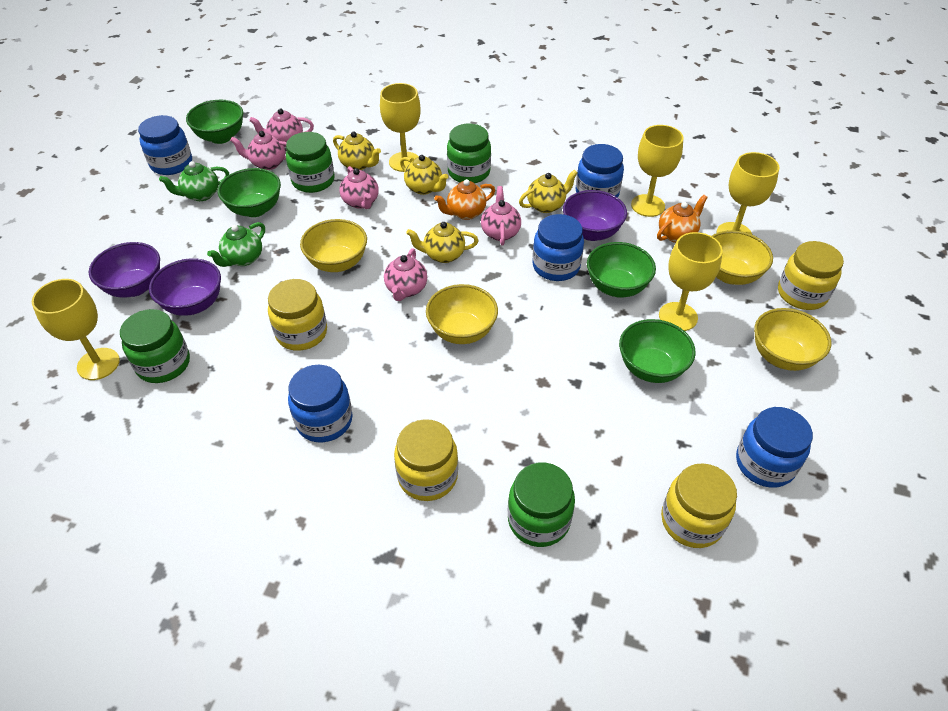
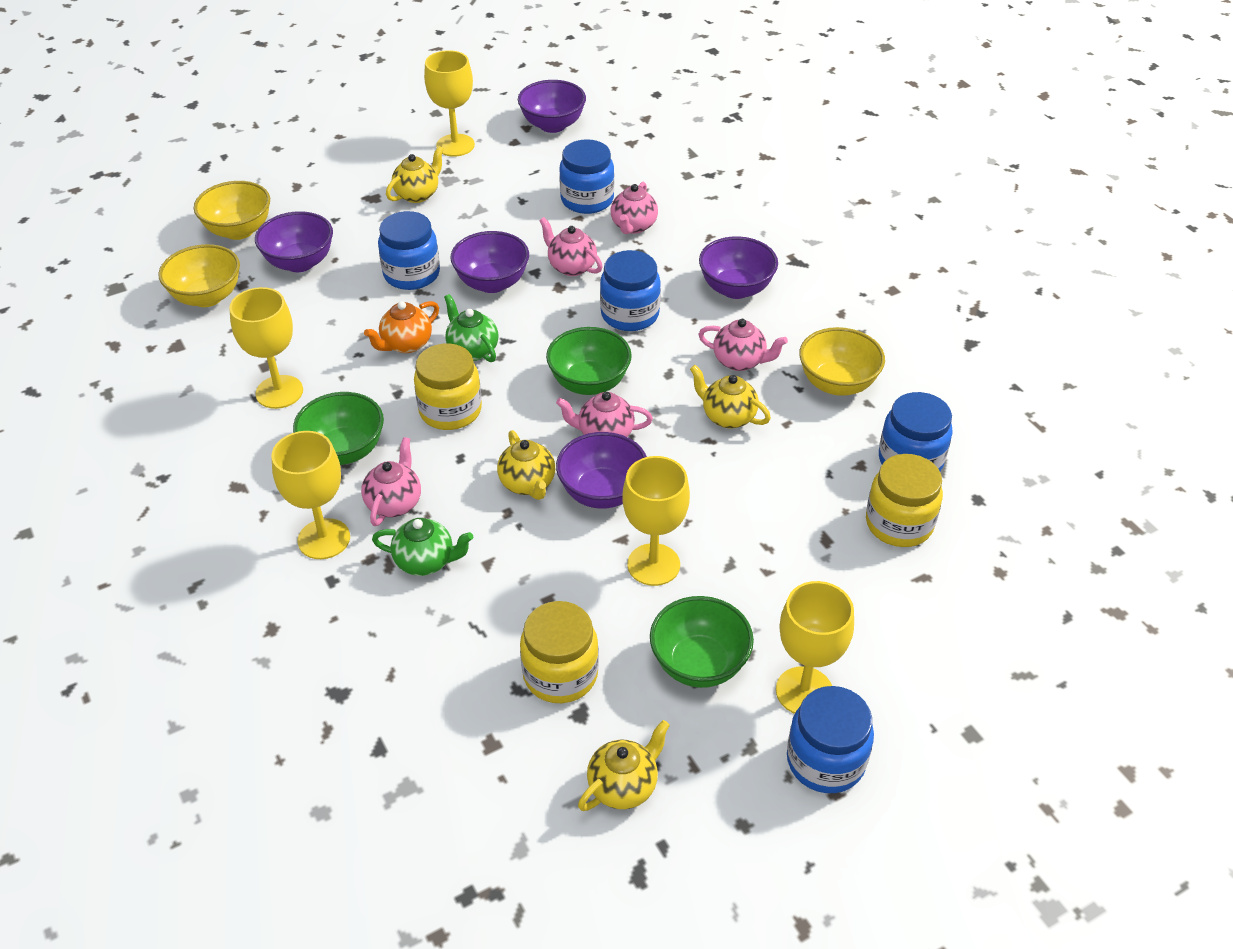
green bowl: 4 -> 3
green jar: 4 -> 0
orange teapot: 2 -> 1
purple bowl: 3 -> 5
yellow bowl: 4 -> 3
yellow jar: 4 -> 3

